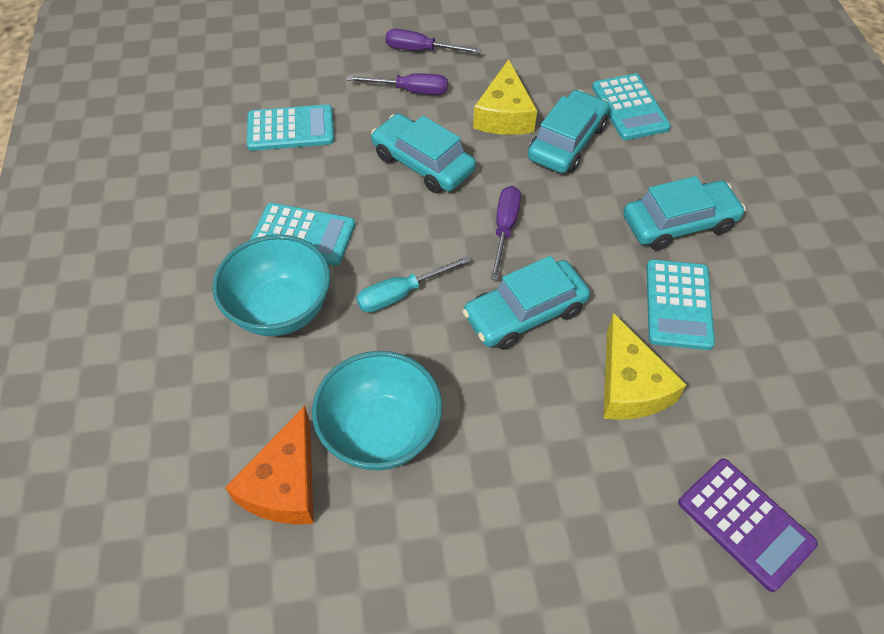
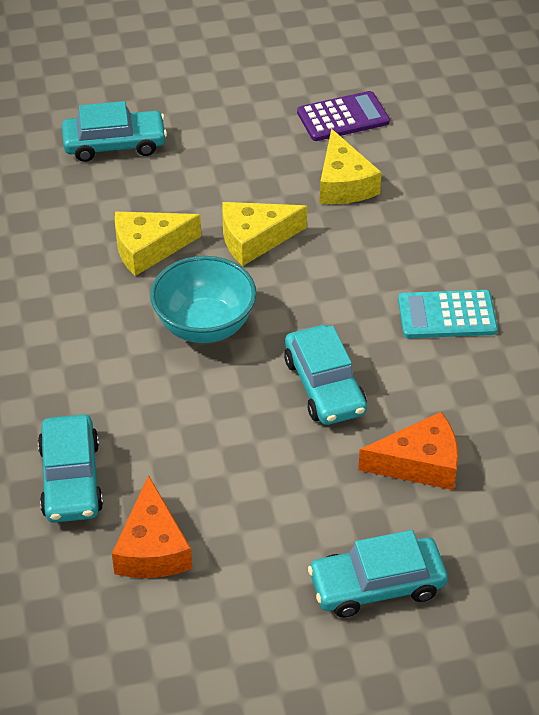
orange cheese: 1 -> 2
purple screwdriver: 3 -> 0
turquoise bowl: 2 -> 1
turquoise calculator: 4 -> 1
turquoise screwdriver: 1 -> 0
yellow cheese: 2 -> 3

